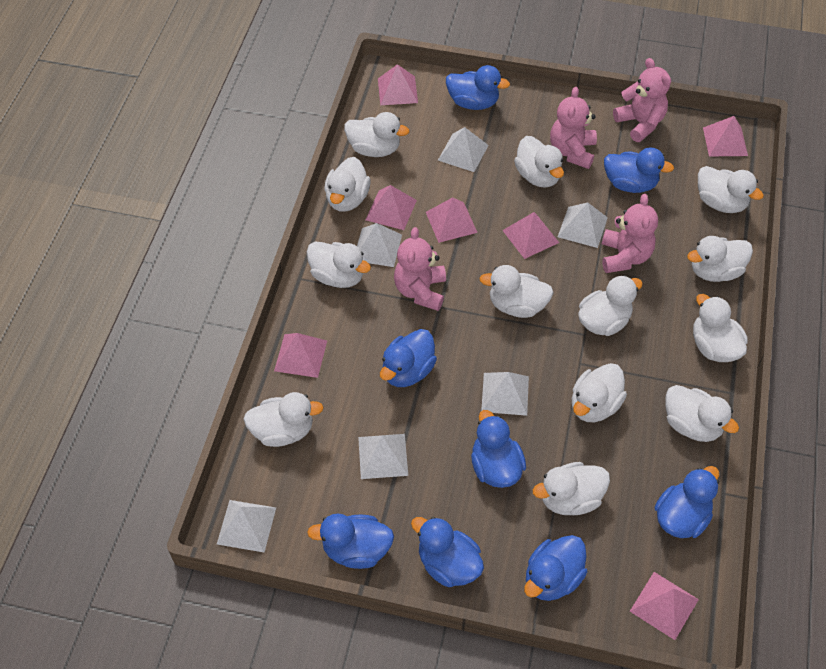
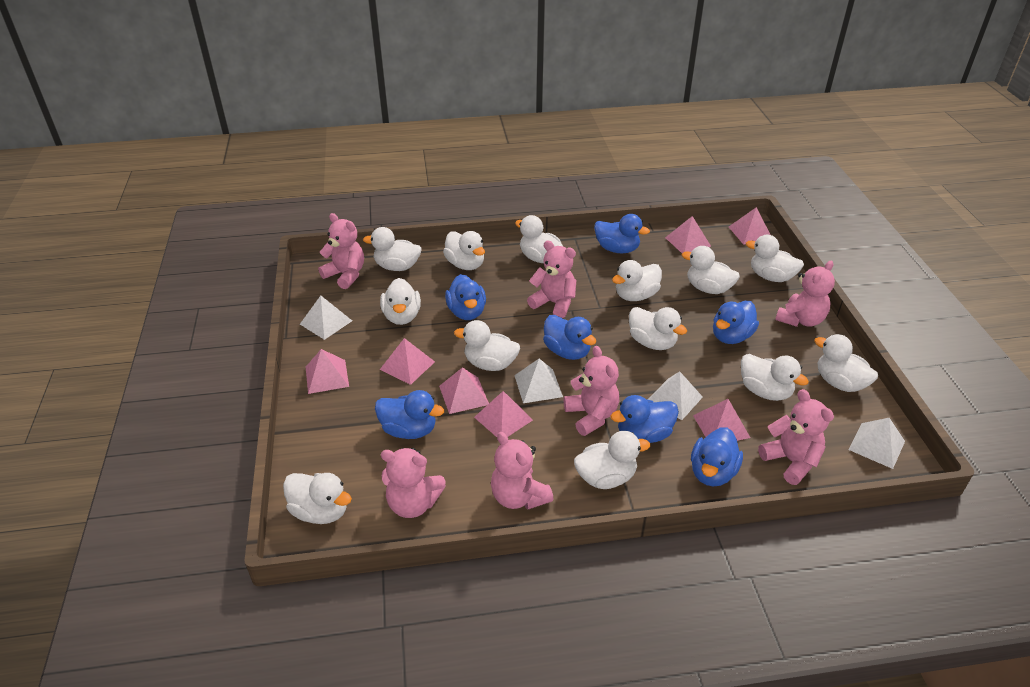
blue duck: 8 -> 7
pink teddy bear: 4 -> 7
white pyramid: 6 -> 4

